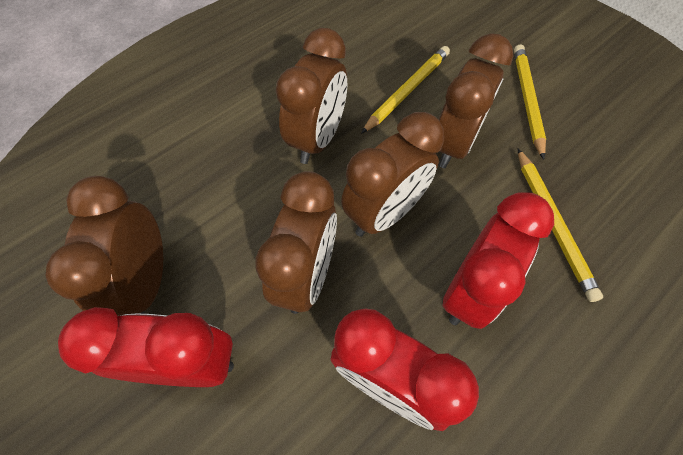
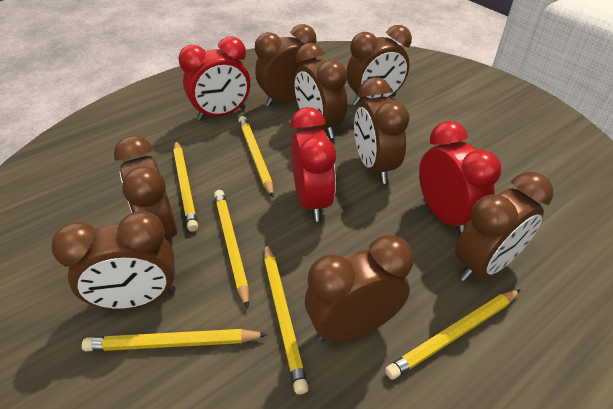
brown clock: 5 -> 8
yellow pencil: 3 -> 6

